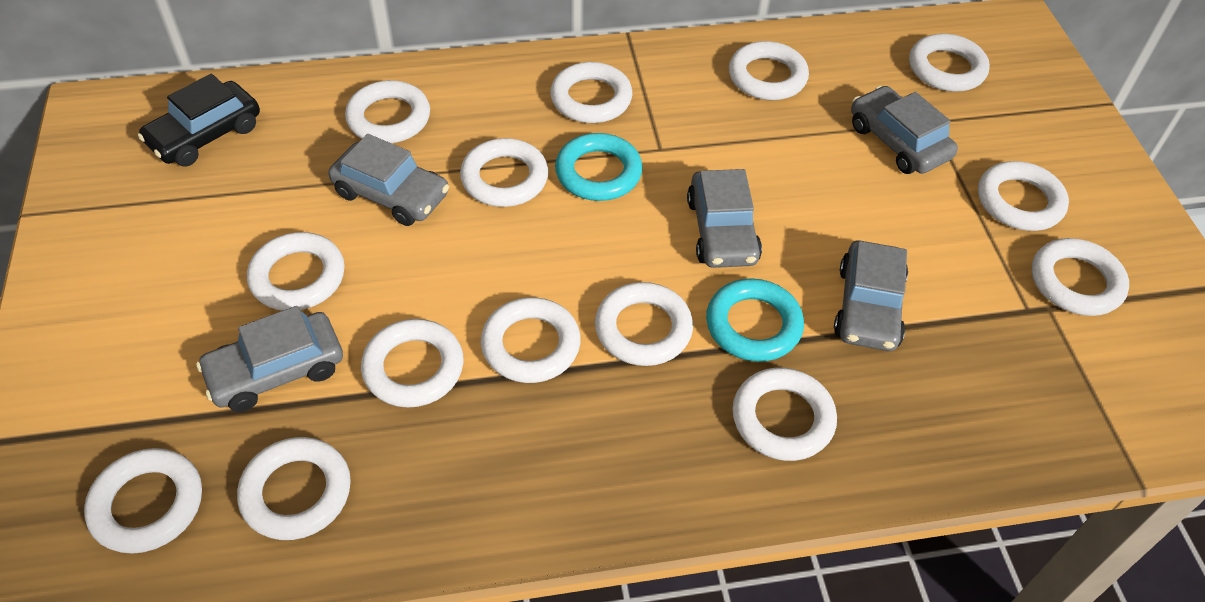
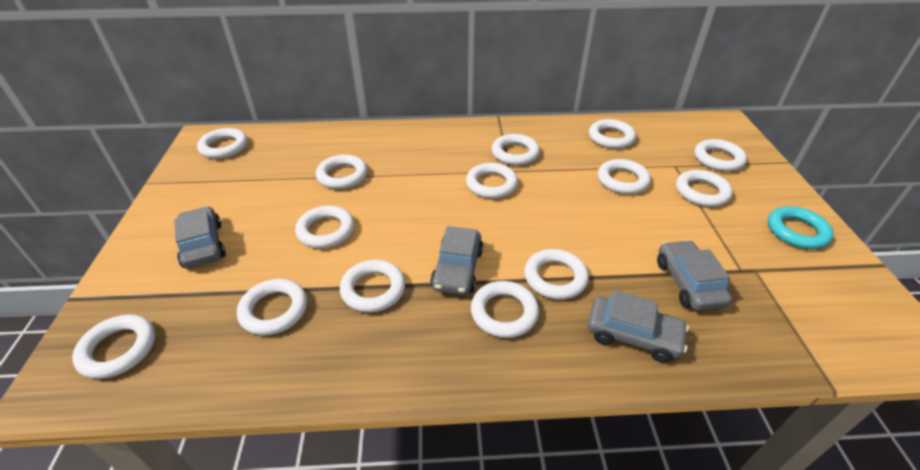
black car: 1 -> 0
grey car: 5 -> 4
turquoise ring: 2 -> 1

